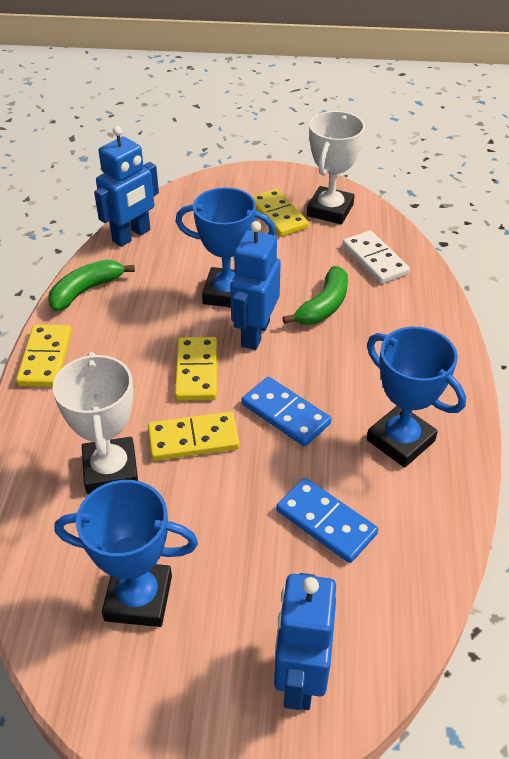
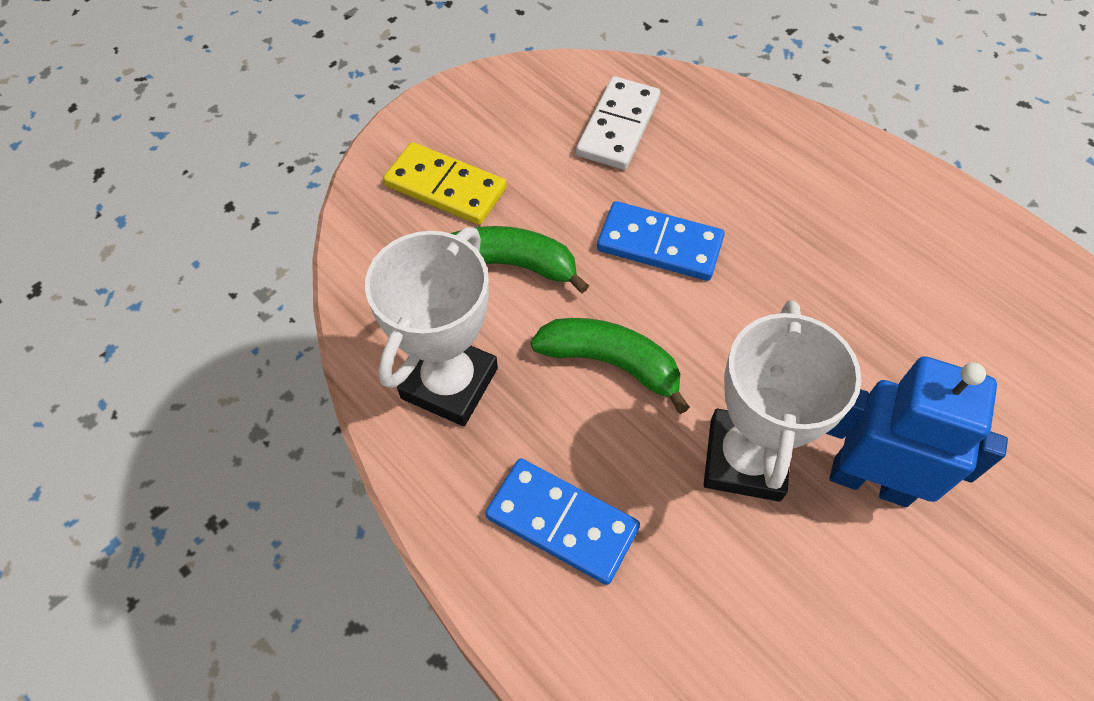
blue robot: 3 -> 1
blue trophy: 3 -> 0
yellow domino: 4 -> 1

